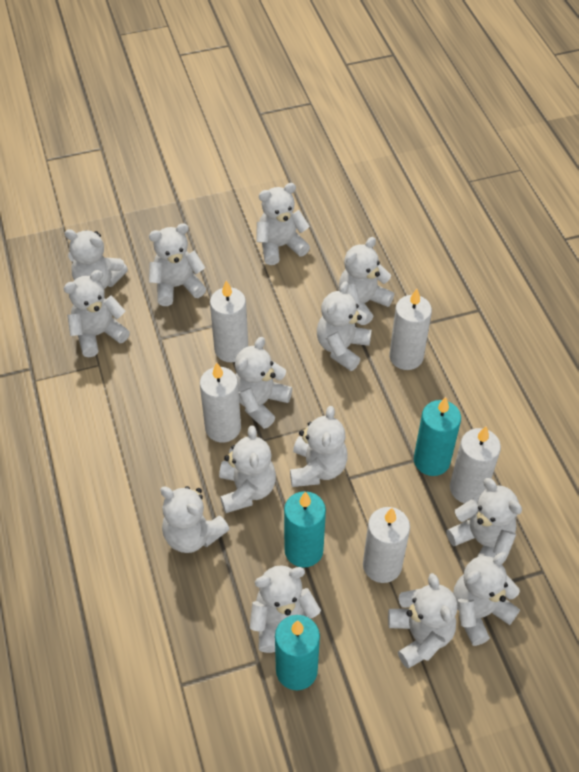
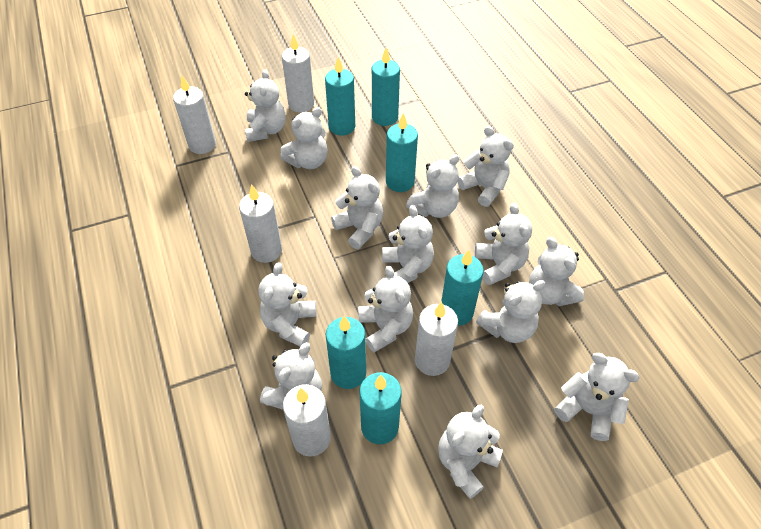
turquoise candle: 3 -> 6

